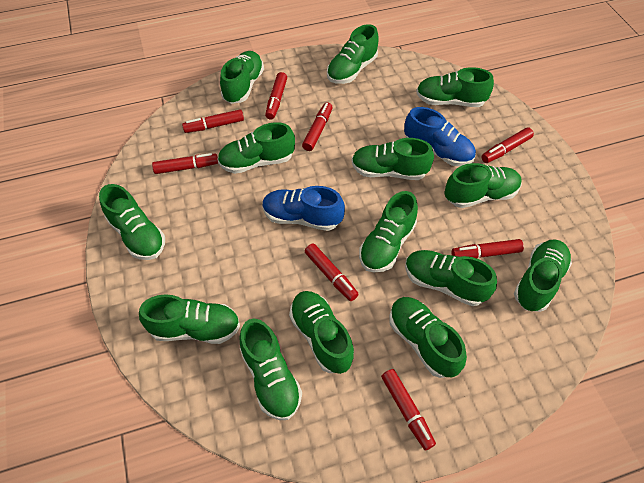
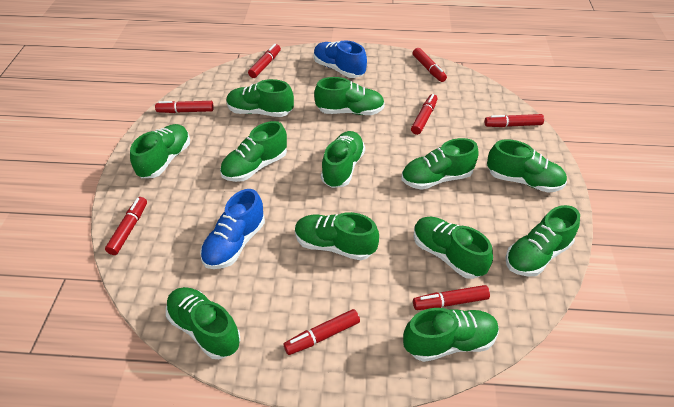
green shoe: 14 -> 12

